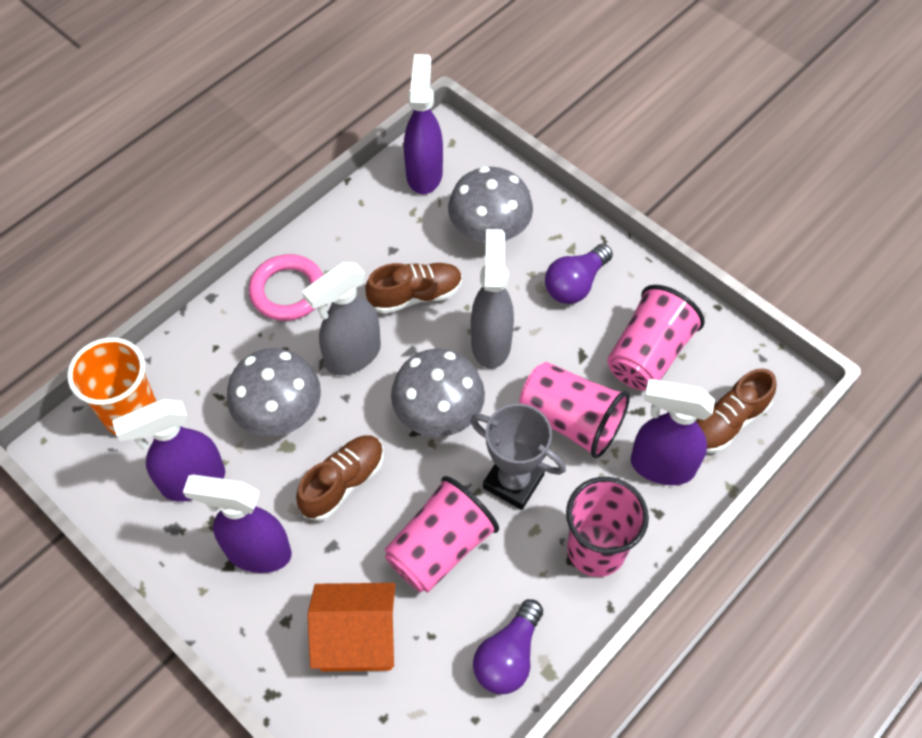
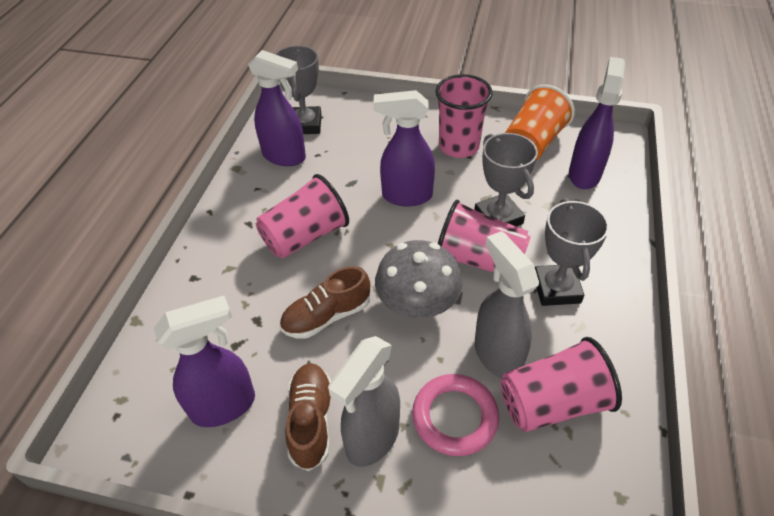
brown shoe: 3 -> 2
grey mushroom: 3 -> 1
grey trophy: 1 -> 3
orange house: 1 -> 0
purple light bulb: 2 -> 0

